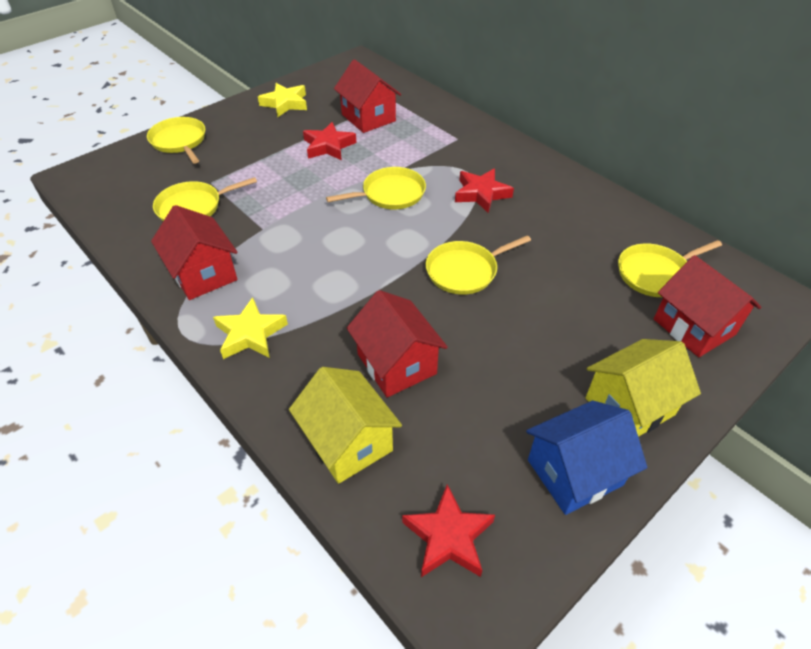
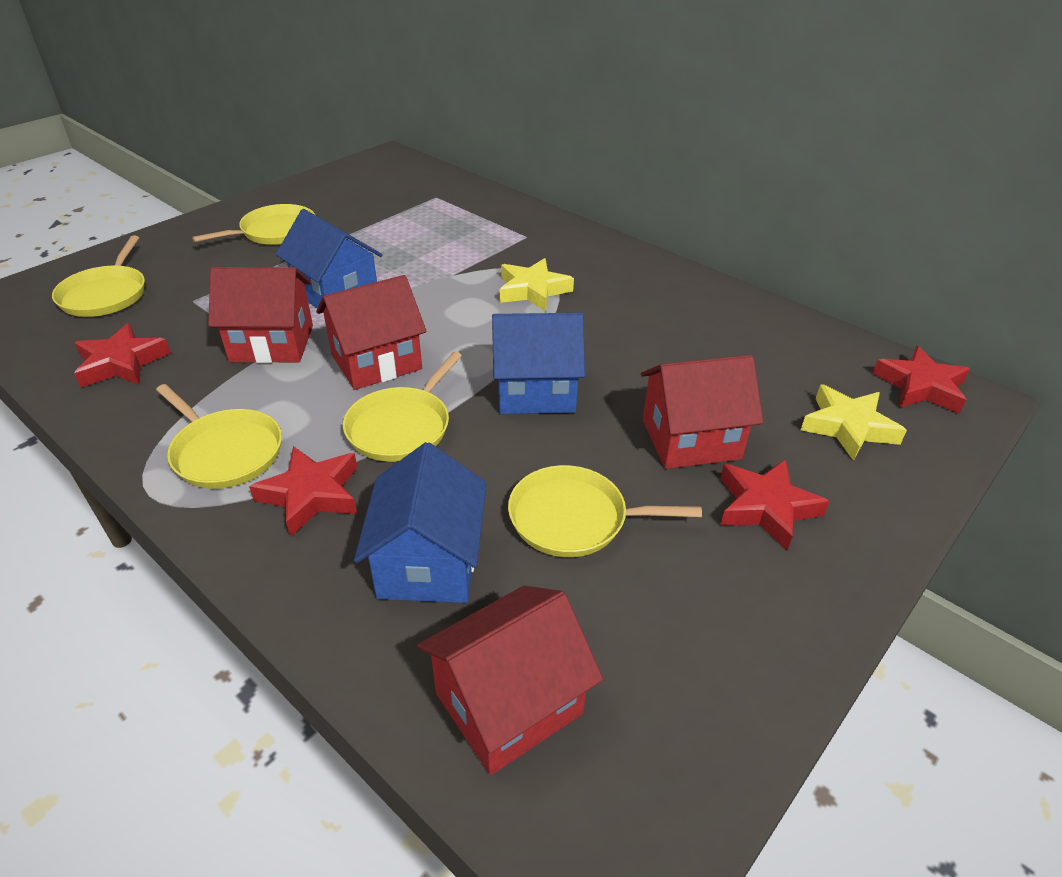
blue house: 1 -> 3
red star: 3 -> 4
yellow house: 2 -> 0

